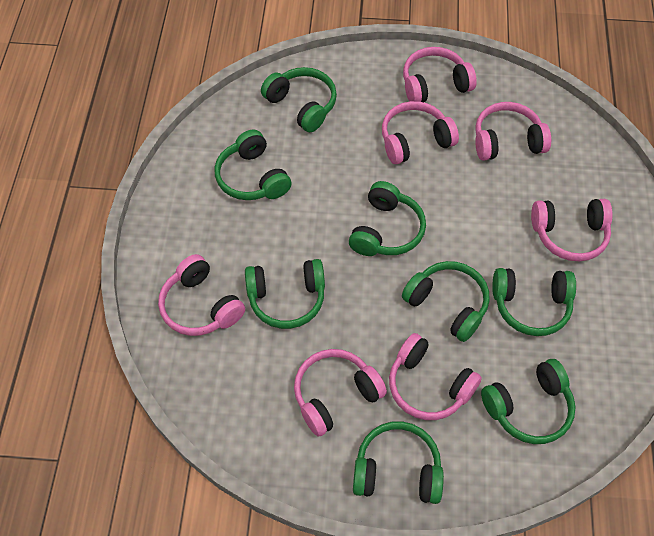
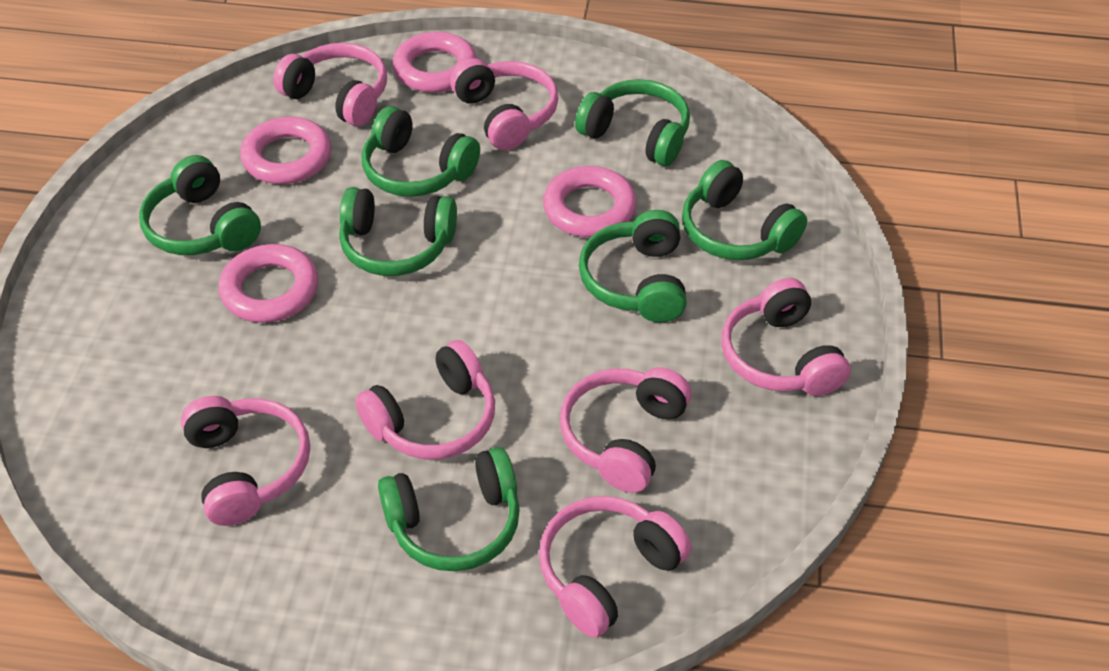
green headphones: 8 -> 7
pink ring: 0 -> 4

